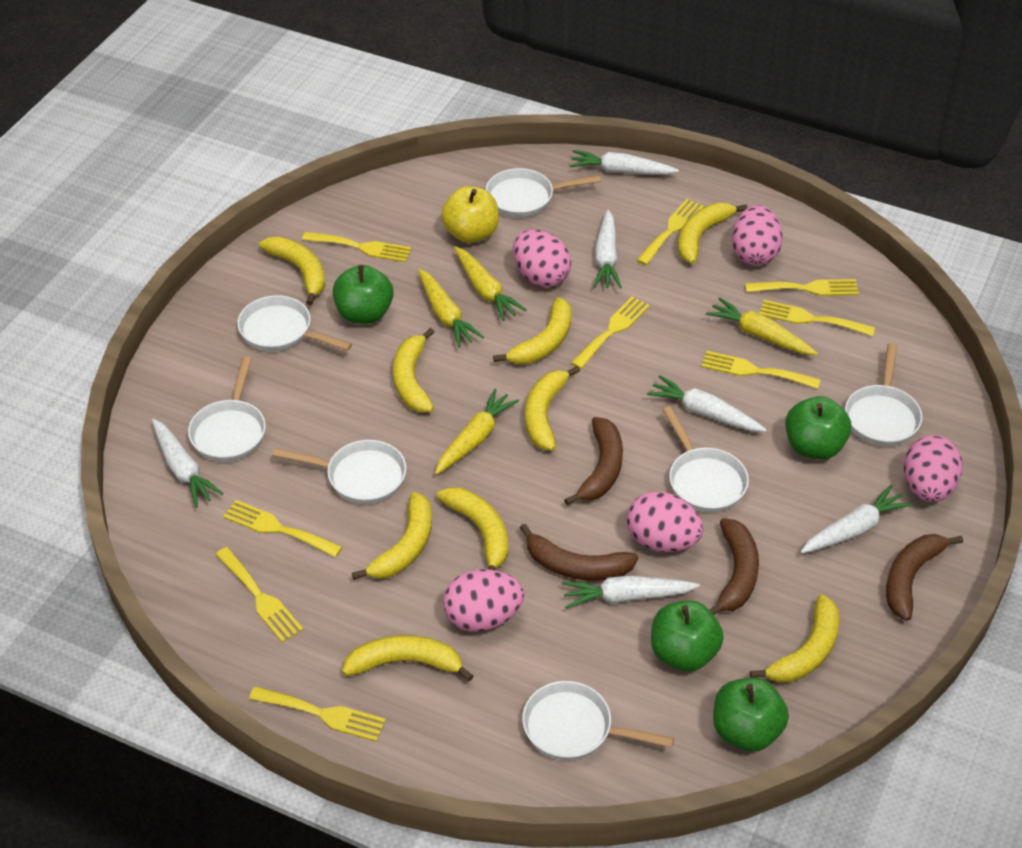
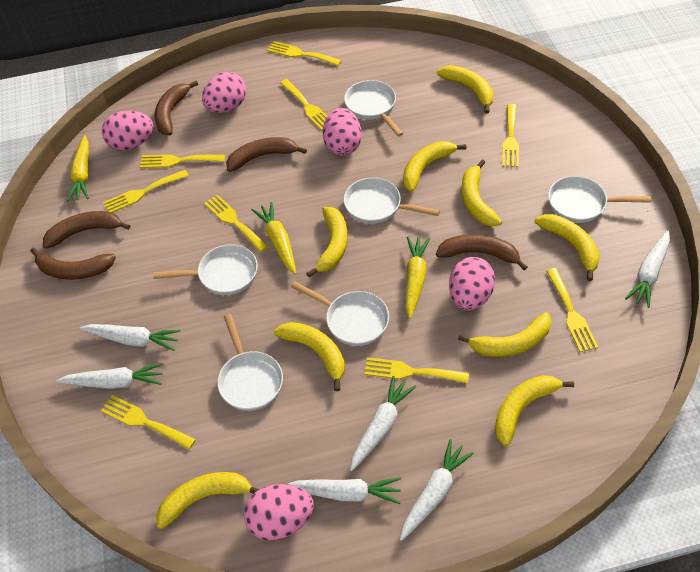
brown banana: 4 -> 5
green apple: 4 -> 0
white pan: 7 -> 6
yellow apple: 1 -> 0
yellow carrot: 4 -> 3

